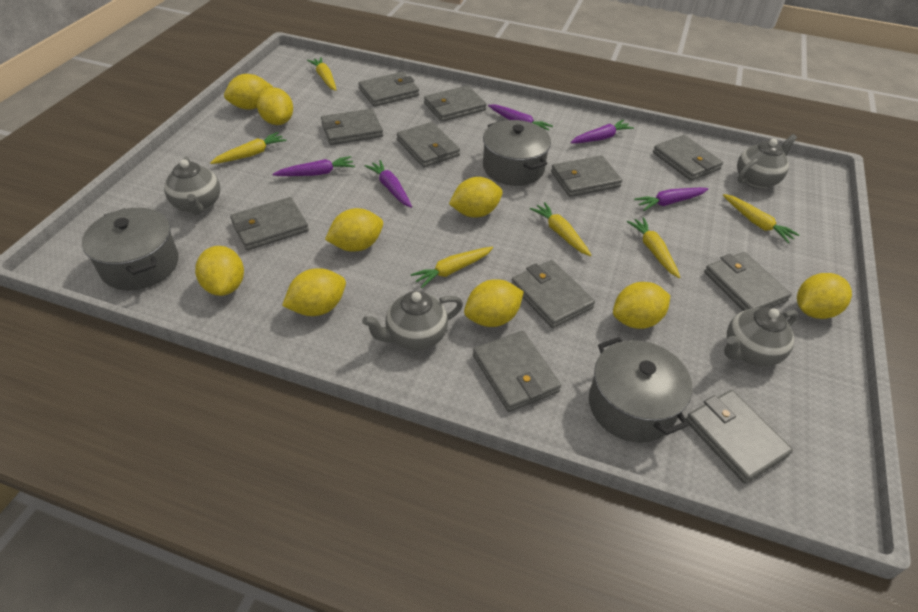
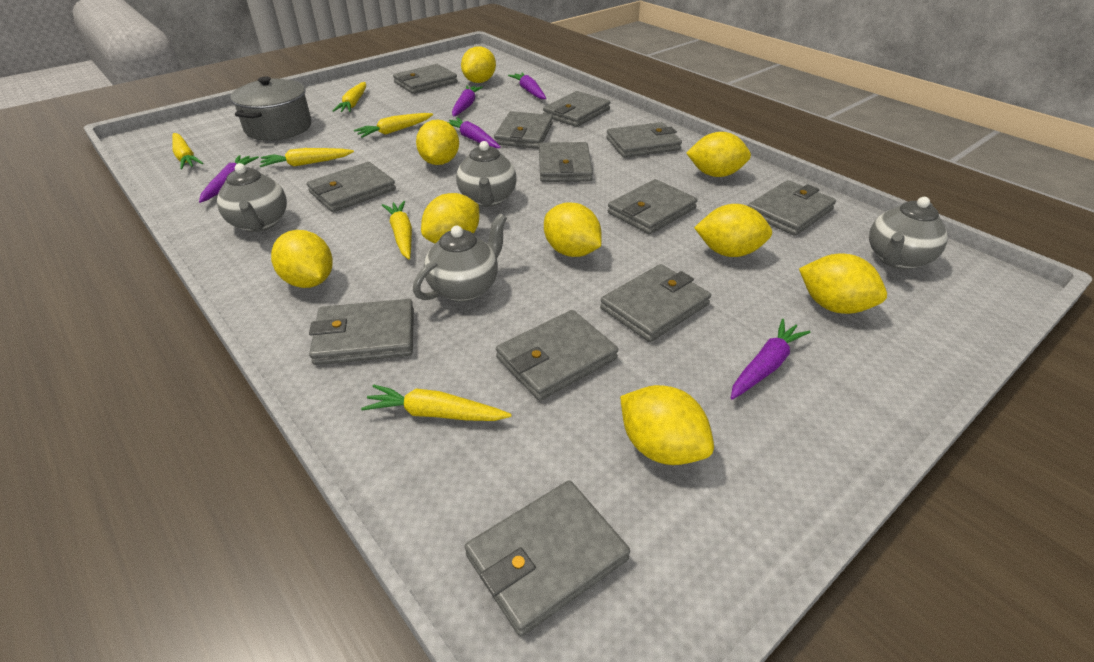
grey pot: 3 -> 1
grey wallet: 11 -> 12

